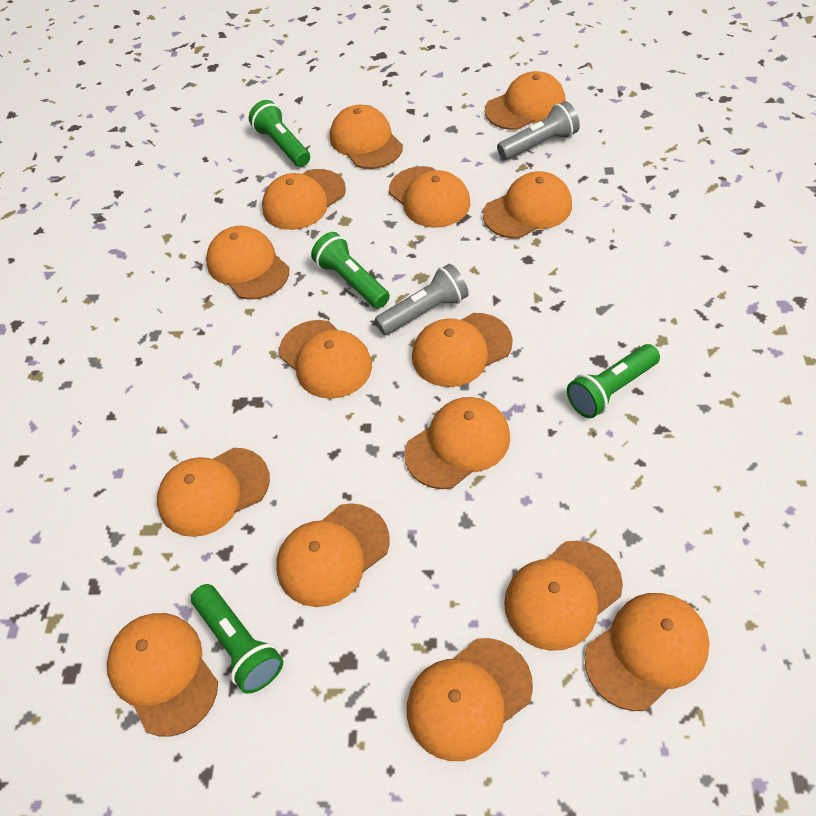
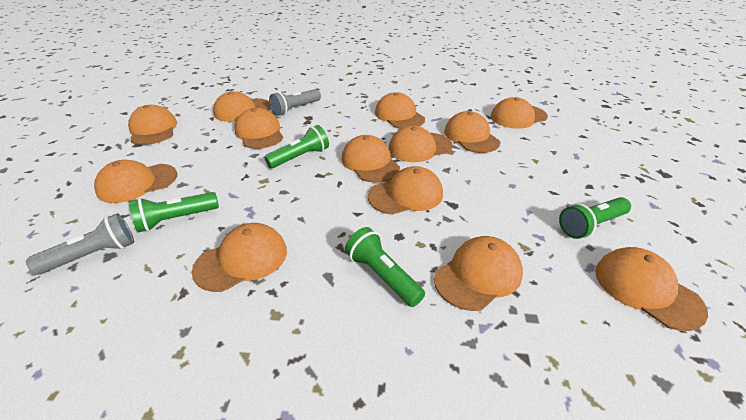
orange cap: 15 -> 13

